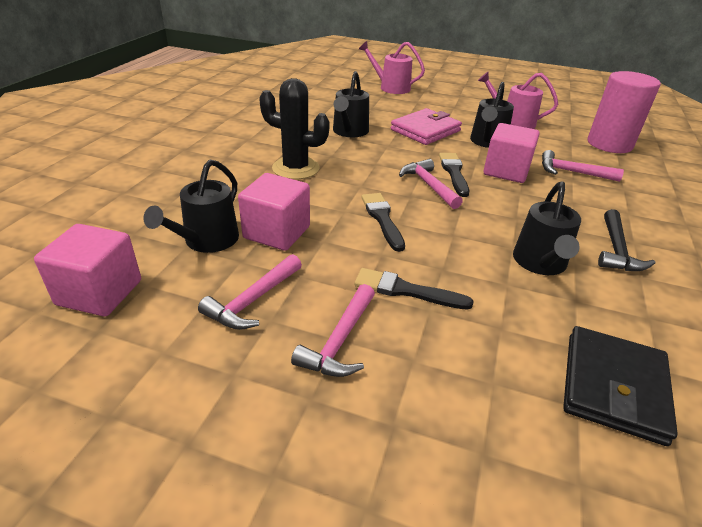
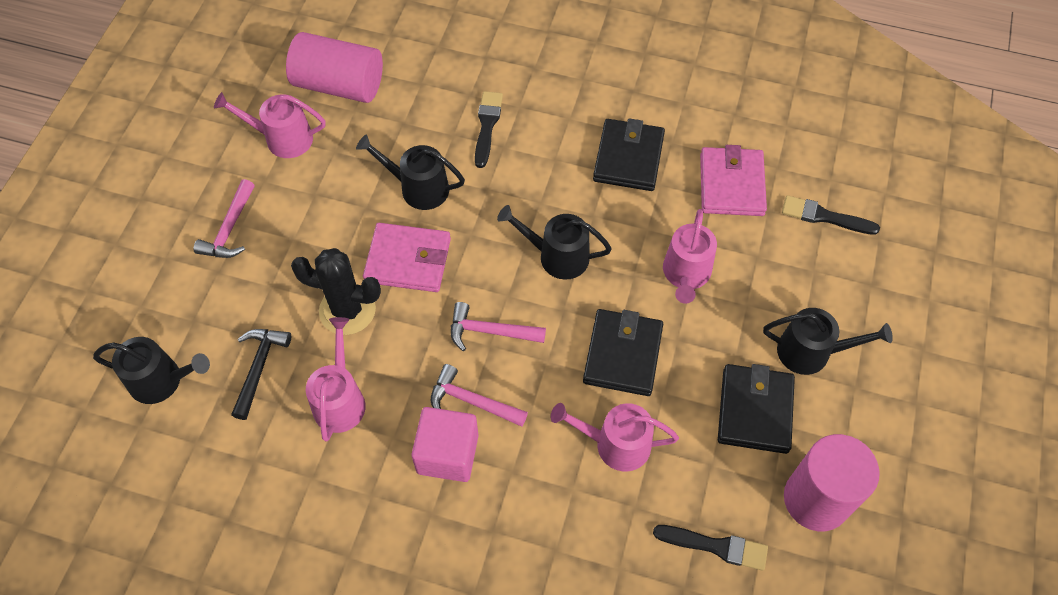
black wallet: 1 -> 3
pink cube: 3 -> 1
pink cylinder: 1 -> 2
pink hammer: 4 -> 3
pink wallet: 1 -> 2
pink watering can: 2 -> 4

